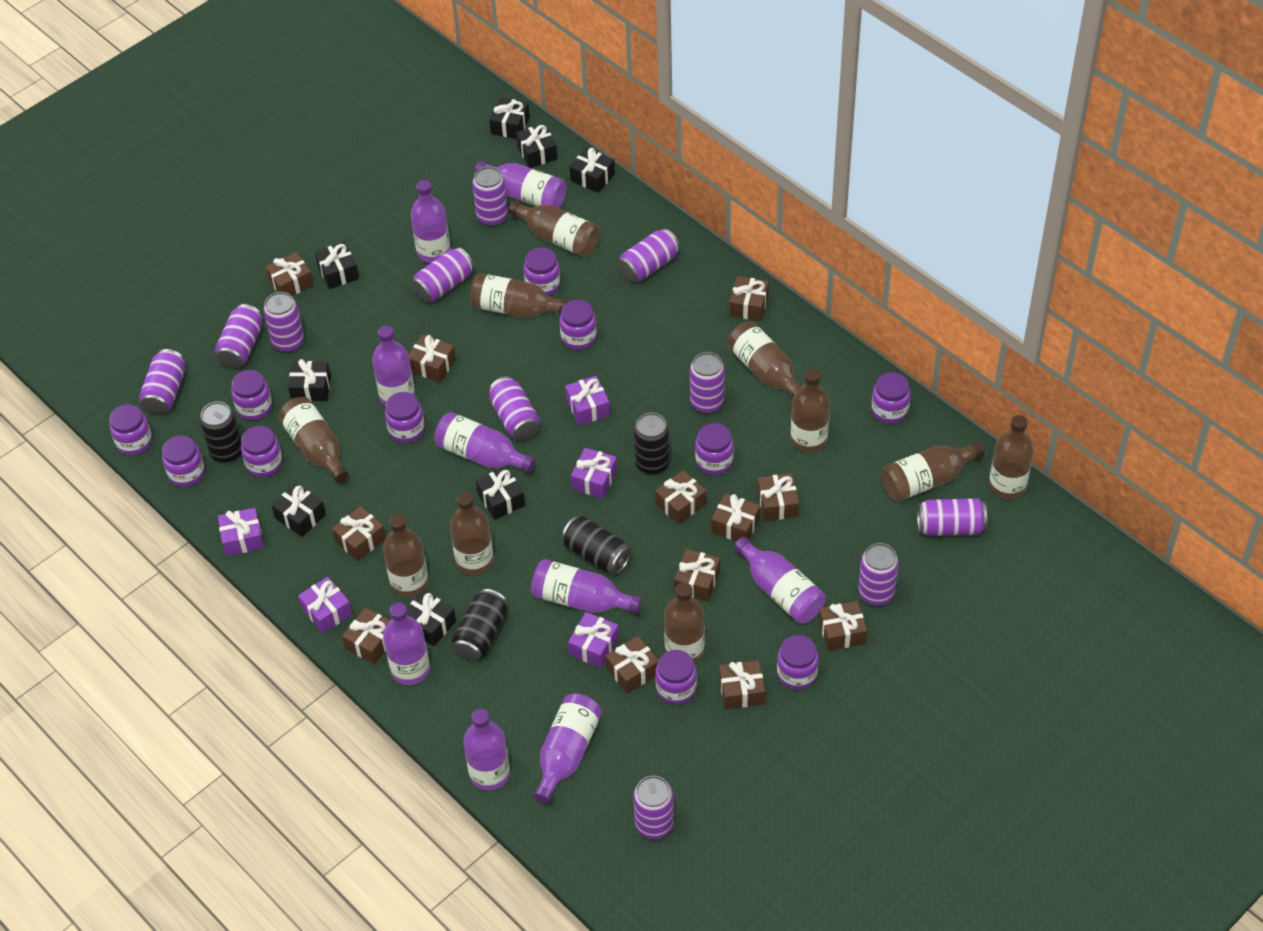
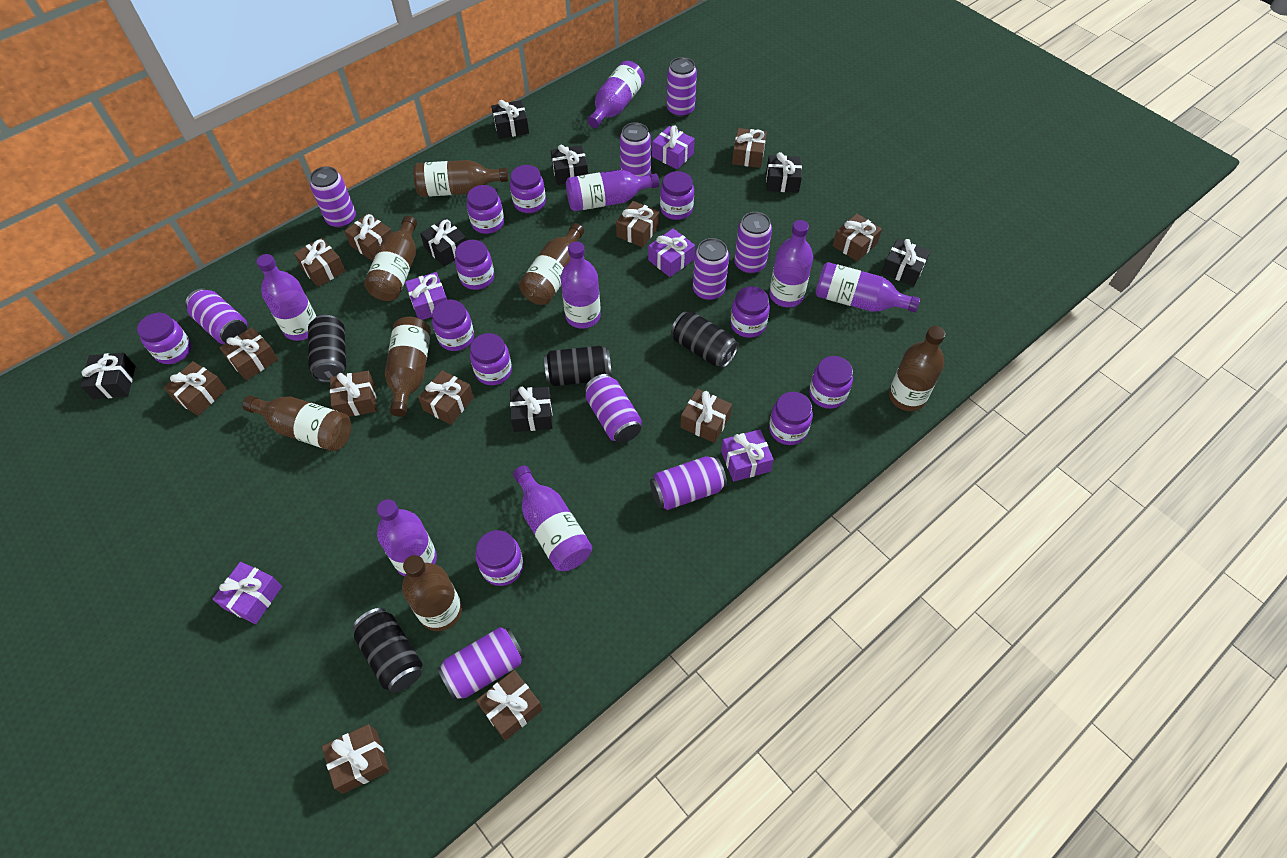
black gift: 8 -> 7
brown bottle: 10 -> 7
purple bottle: 9 -> 8
purple can: 11 -> 9

